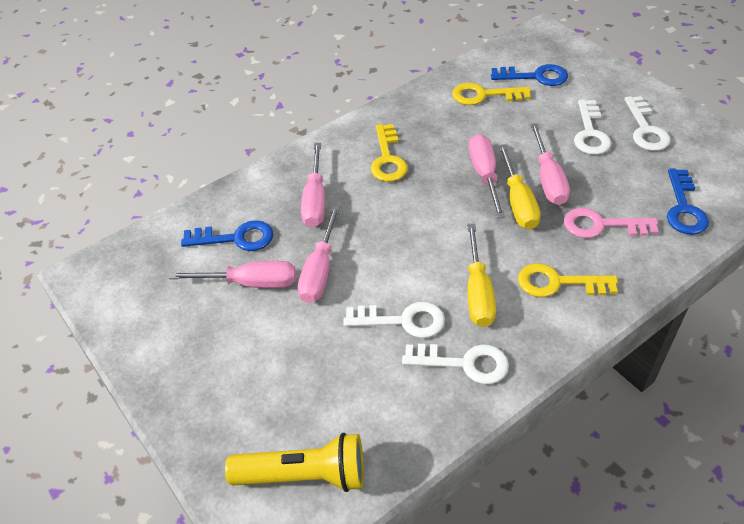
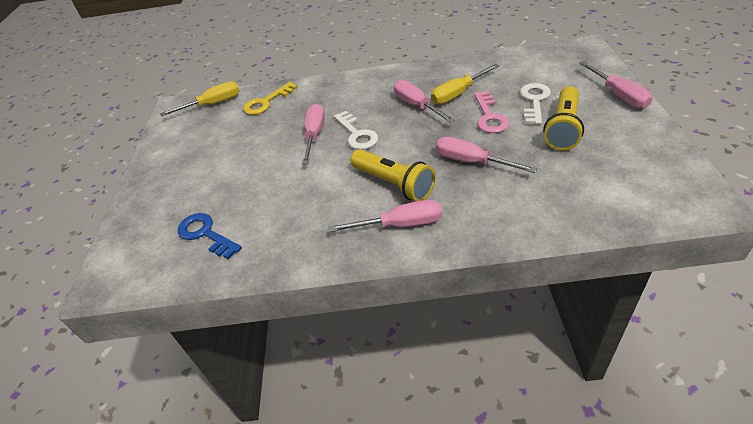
blue key: 3 -> 1
white key: 4 -> 2
yellow flashlight: 1 -> 2
yellow key: 3 -> 1

